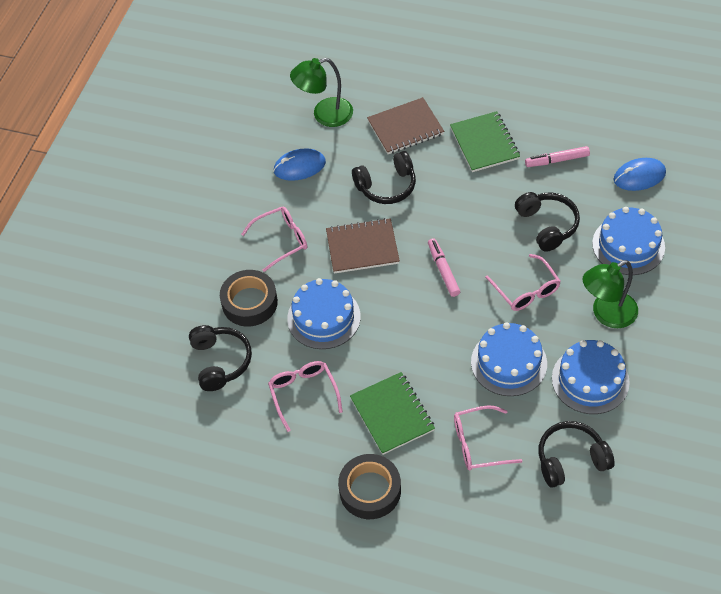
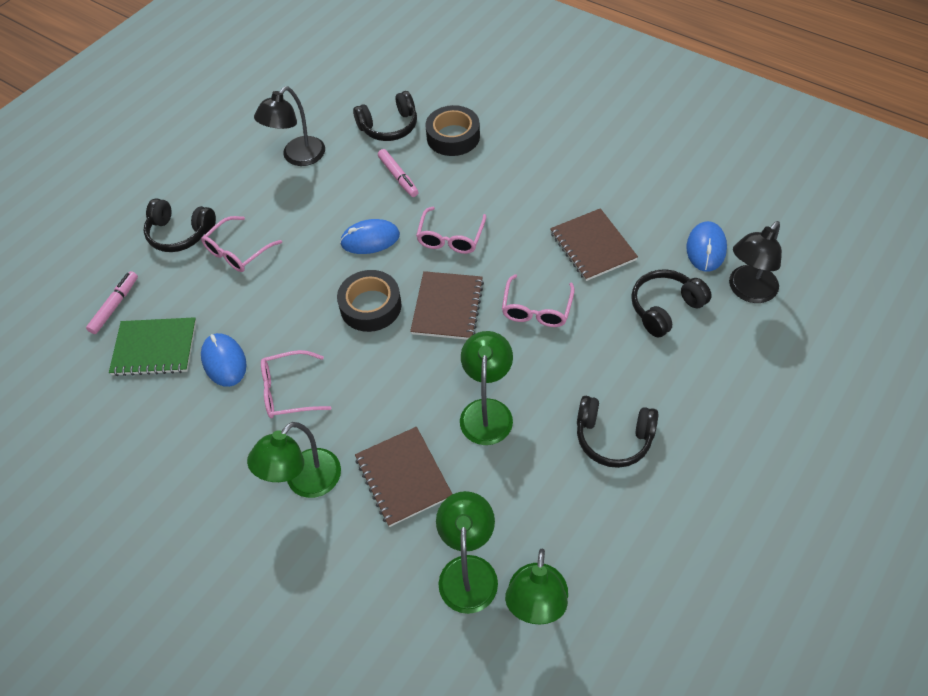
black lamp: 0 -> 2
blue cake: 4 -> 0
blue mouse: 2 -> 3
brown notebook: 2 -> 3
green lamp: 2 -> 4
green notebook: 2 -> 1

